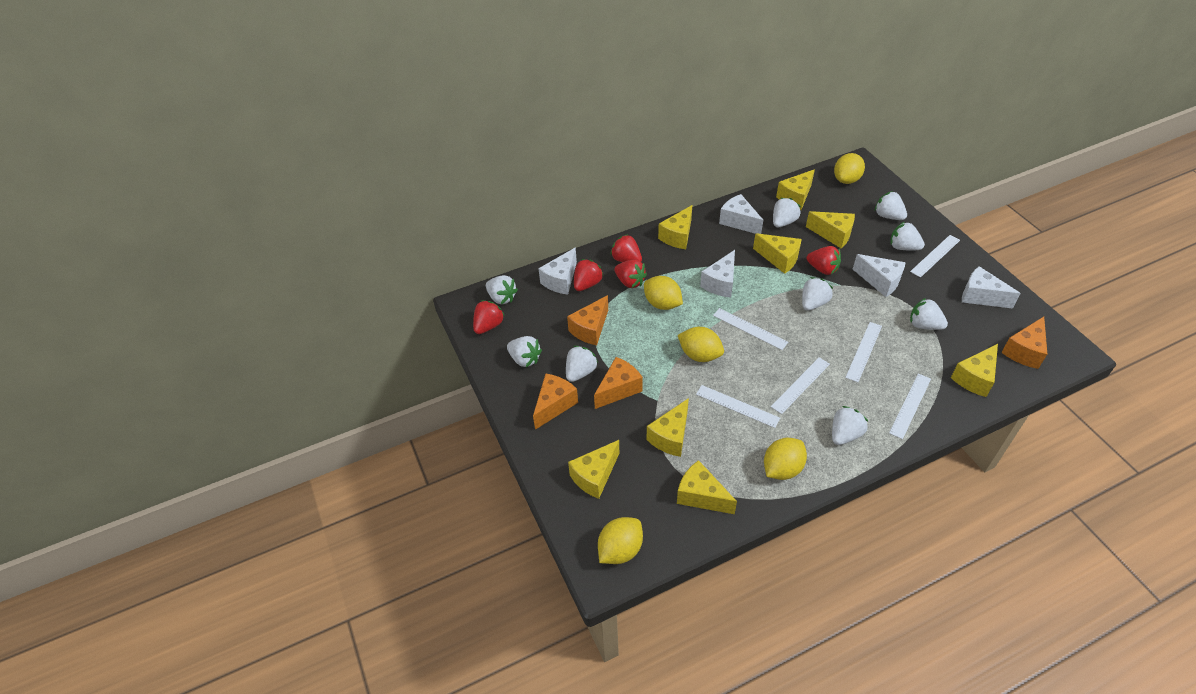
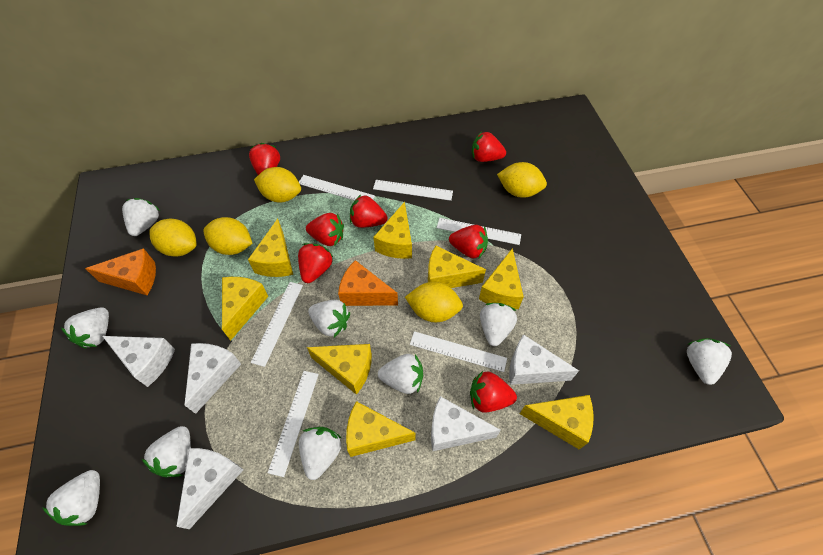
orange cheese: 4 -> 2
red strawberry: 5 -> 7

